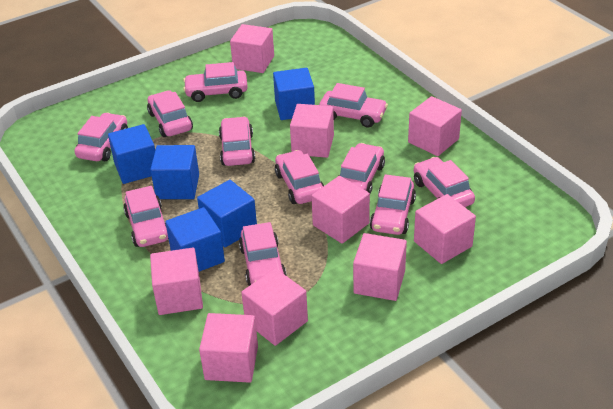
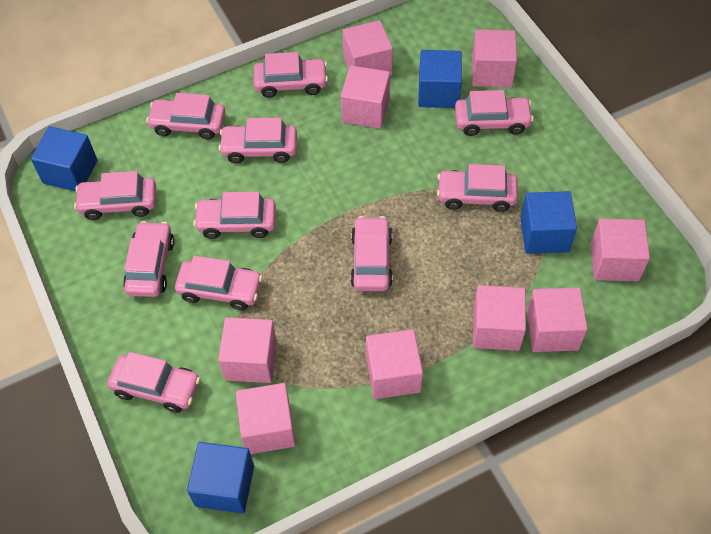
blue cube: 5 -> 4

